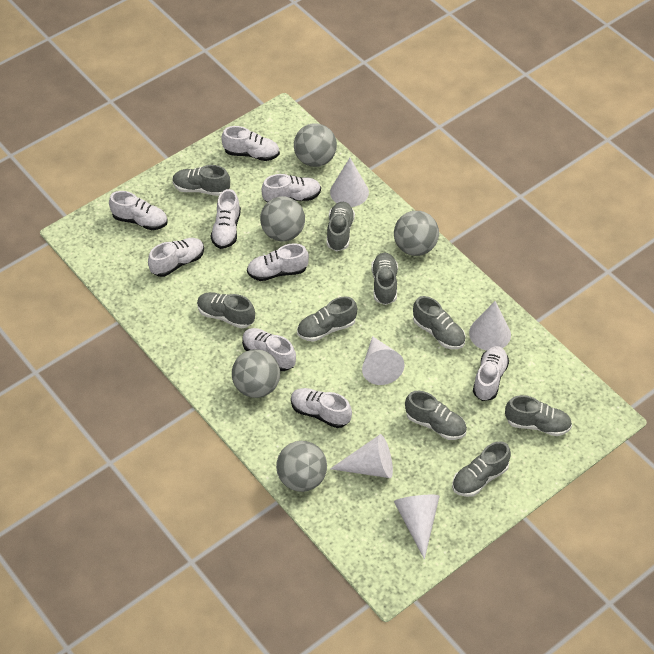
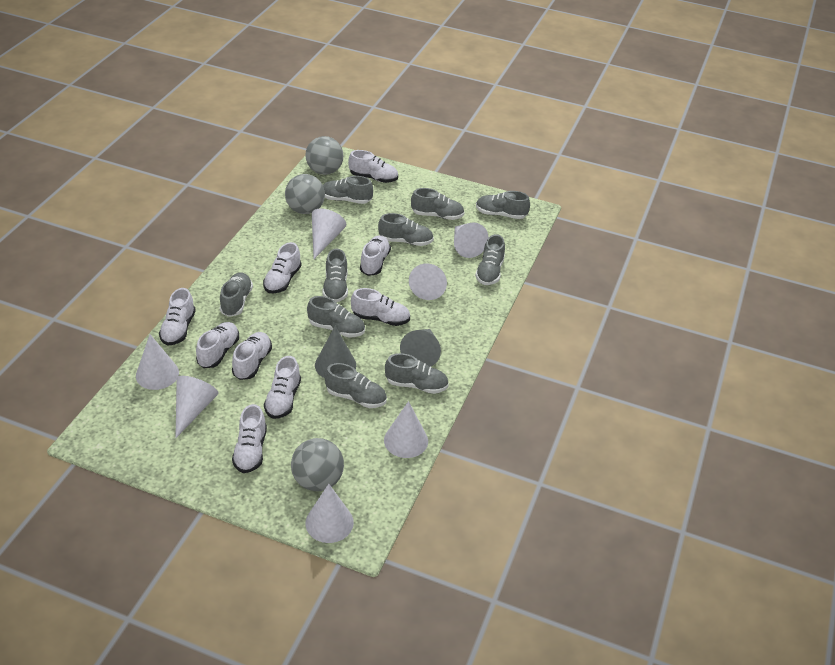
grey ball: 5 -> 3
grey cone: 0 -> 2
grey shoe: 9 -> 10
white cone: 5 -> 7

